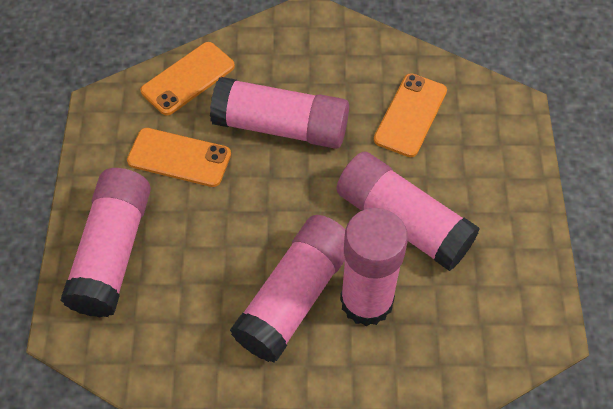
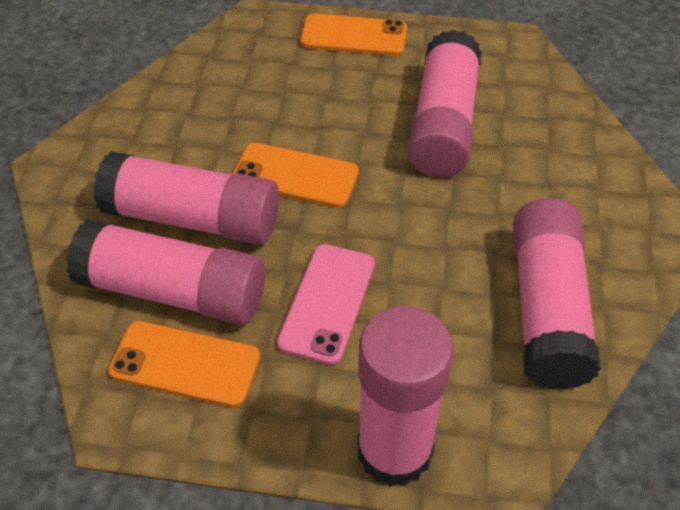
pink phone: 0 -> 1

